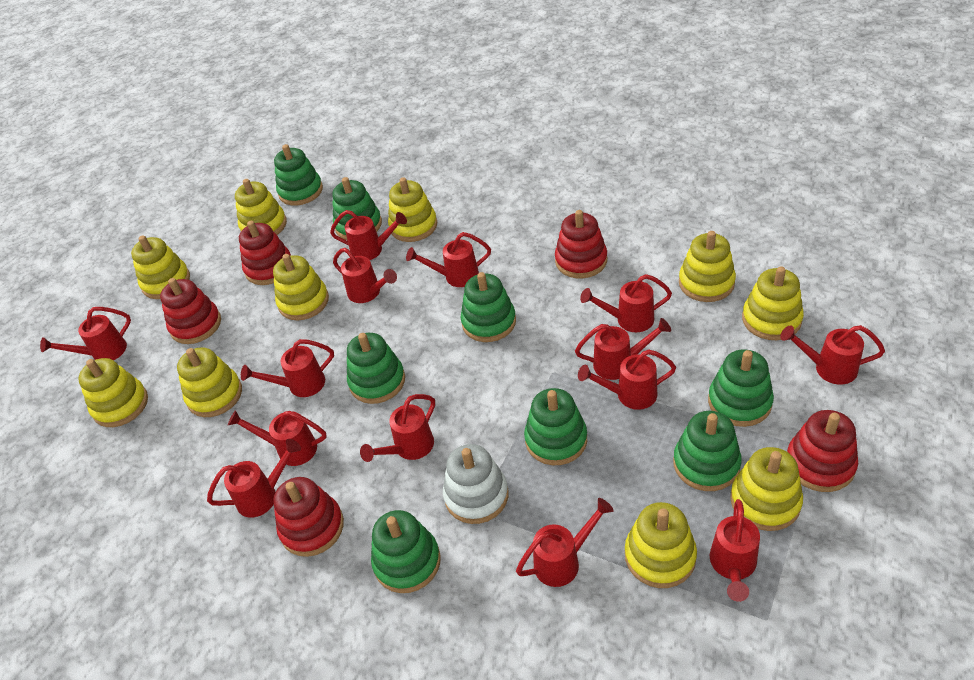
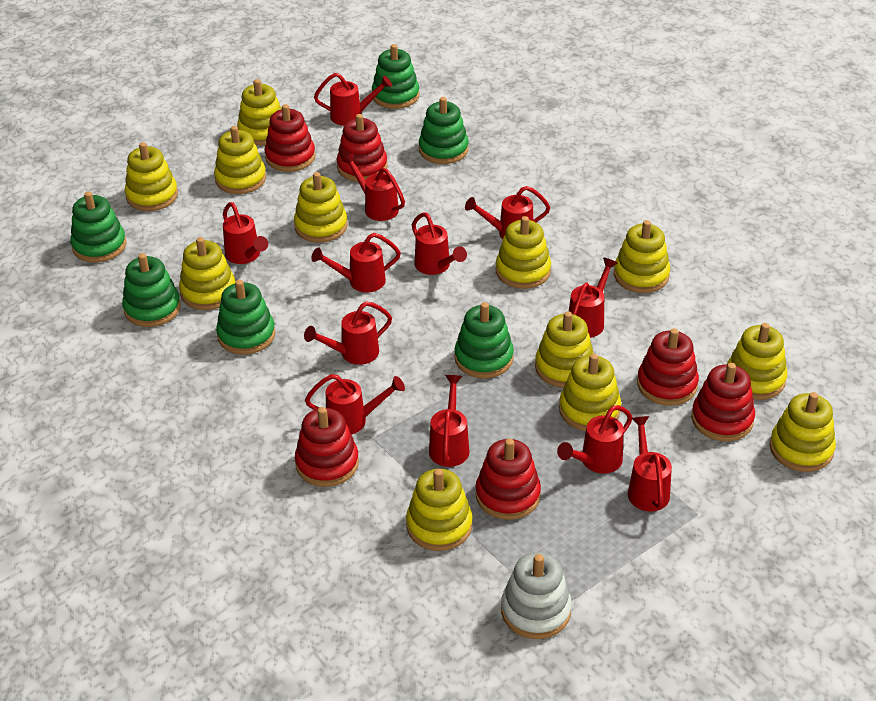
green stacking toy: 8 -> 6
red stacking toy: 5 -> 6
red watering can: 14 -> 12
yellow stacking toy: 10 -> 12

